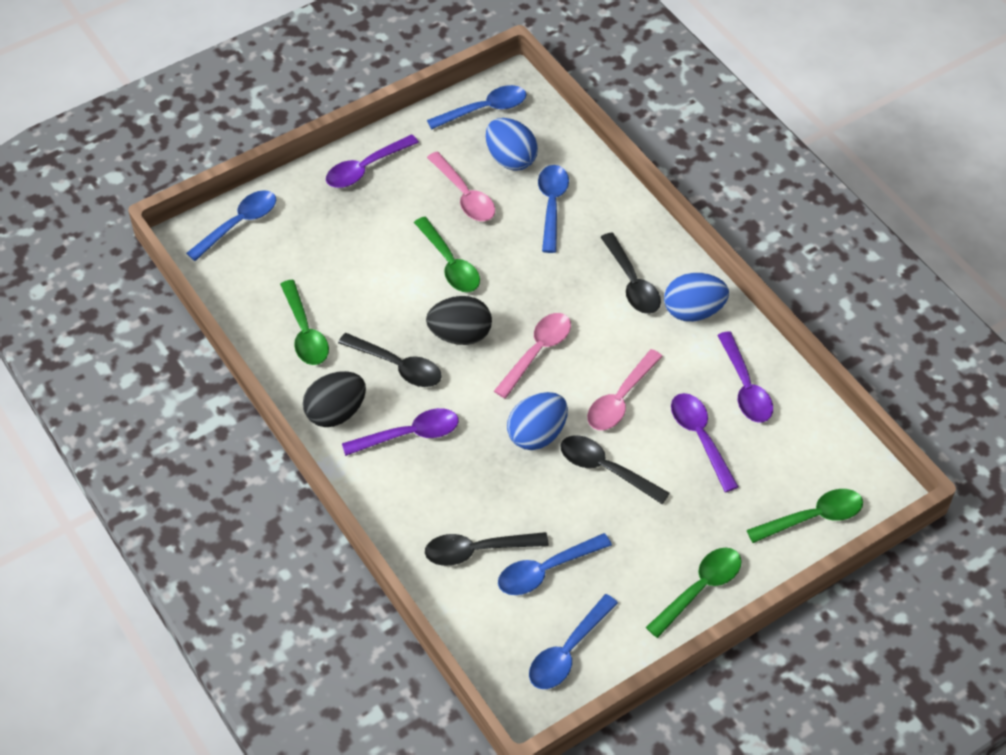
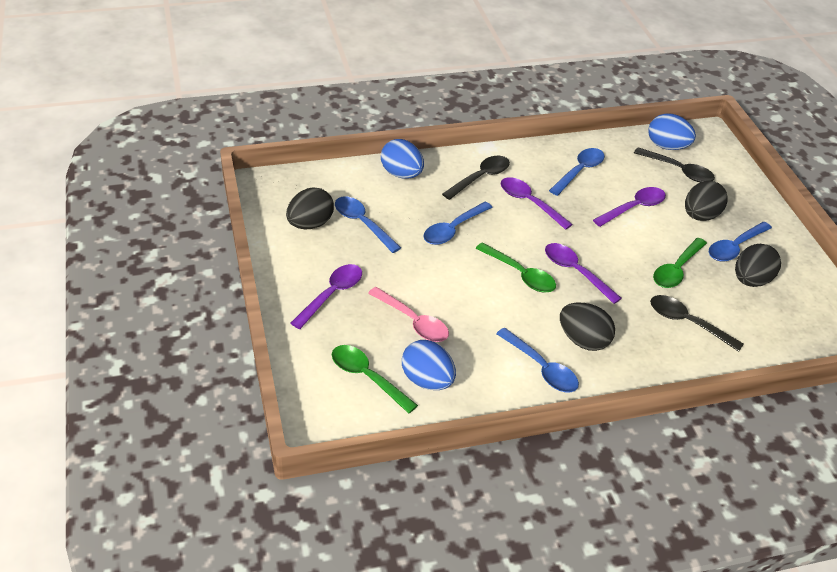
black egg: 2 -> 4
black spoon: 4 -> 3
green spoon: 4 -> 3
pink spoon: 3 -> 1

